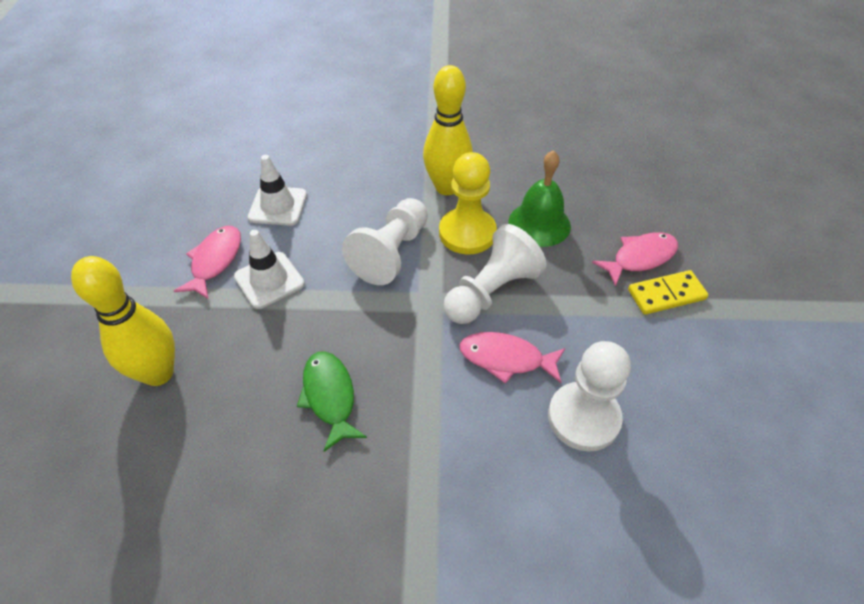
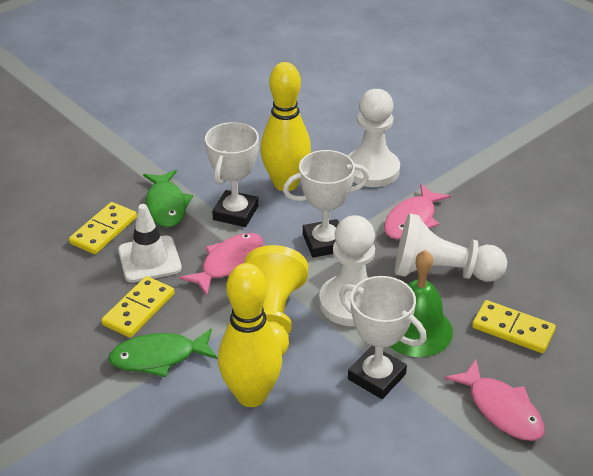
green fish: 1 -> 2
white traffic cone: 2 -> 1
white trophy: 0 -> 3
yellow domino: 1 -> 3

